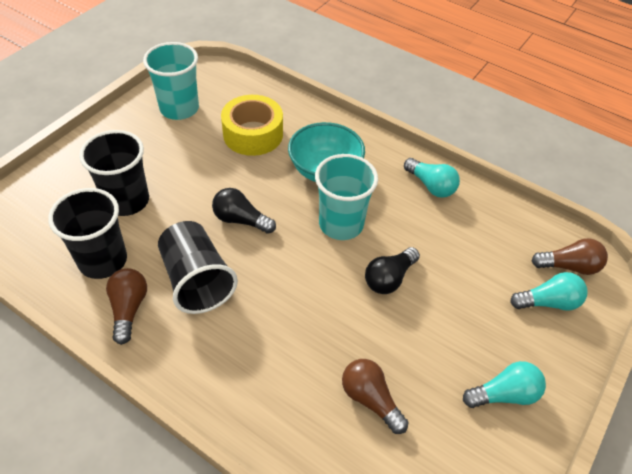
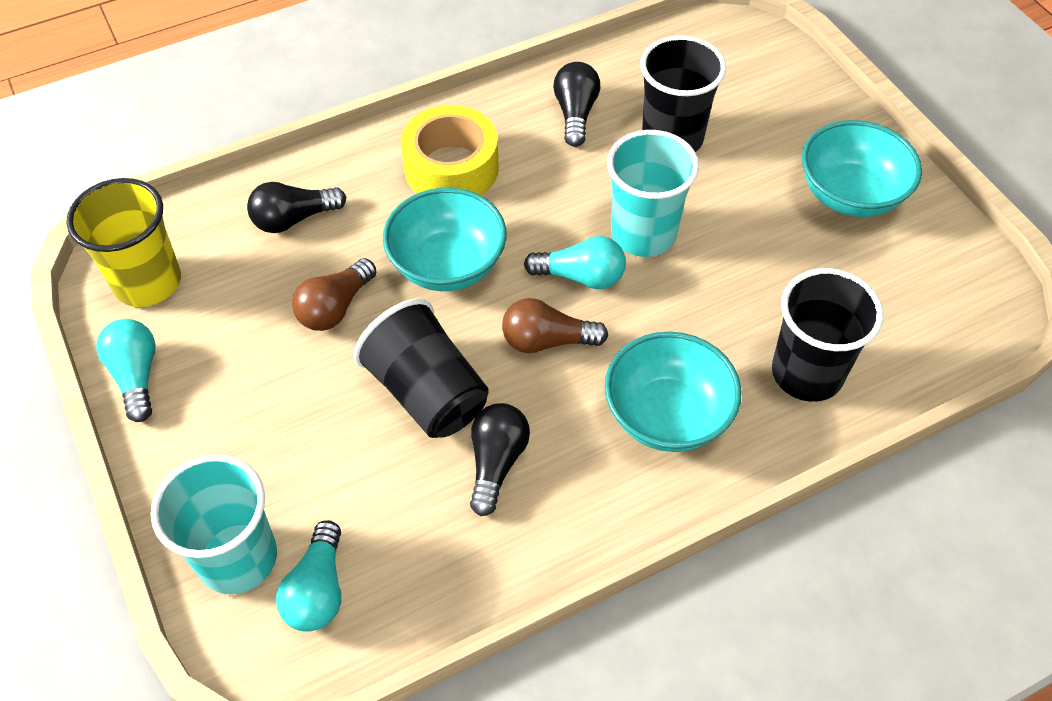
black light bulb: 2 -> 3
brown light bulb: 3 -> 2
turquoise bowl: 1 -> 3
yellow cup: 0 -> 1

